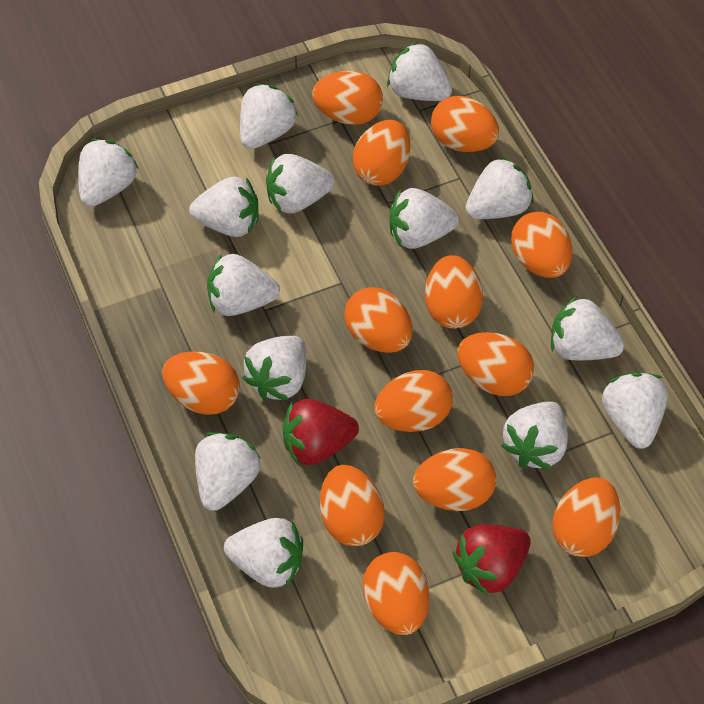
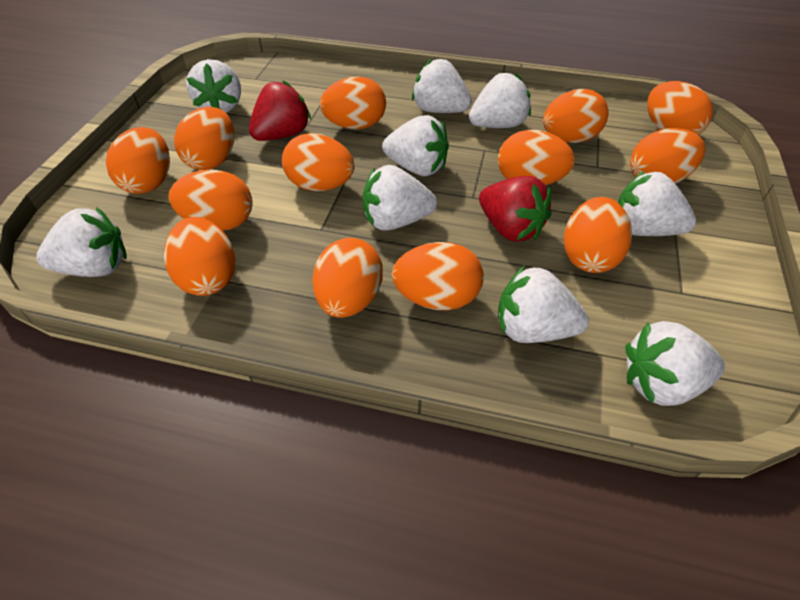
white strawberry: 14 -> 9

